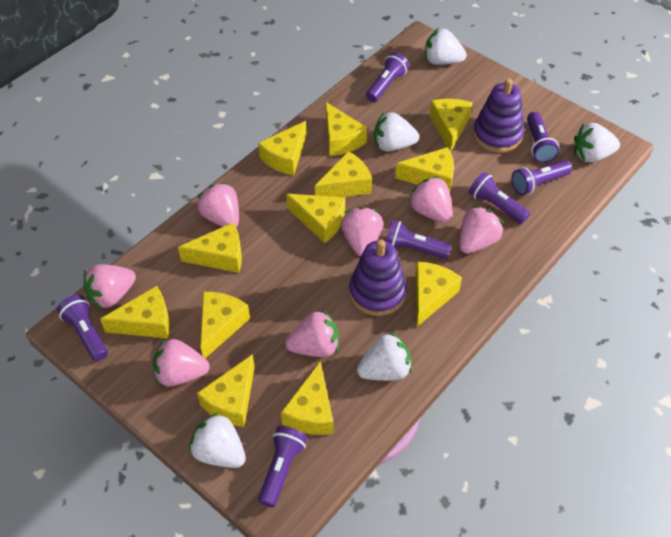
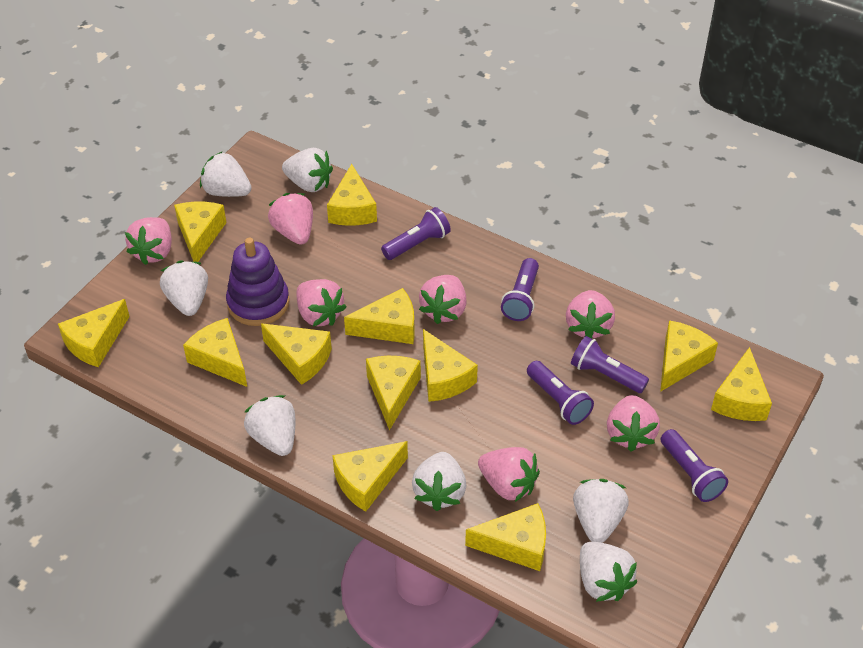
purple flashlight: 7 -> 5
purple stacking toy: 2 -> 1
white strawberry: 5 -> 7

